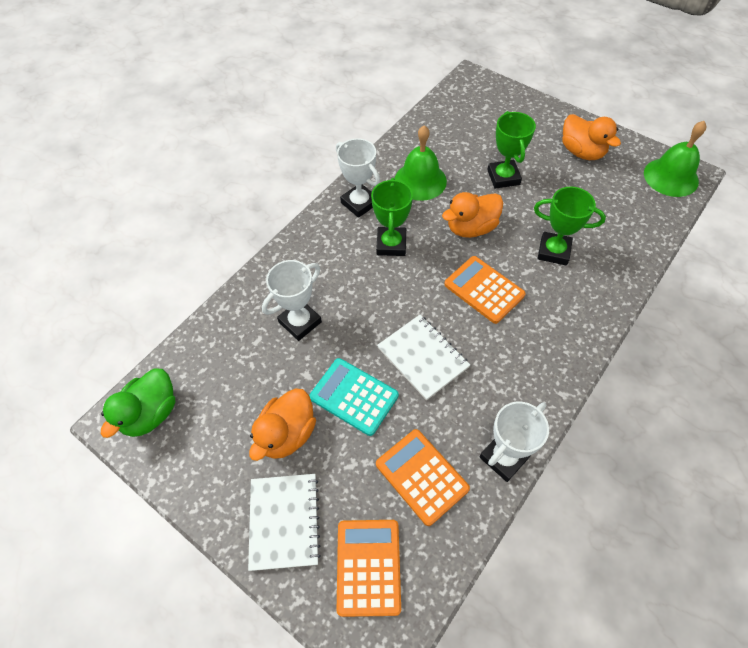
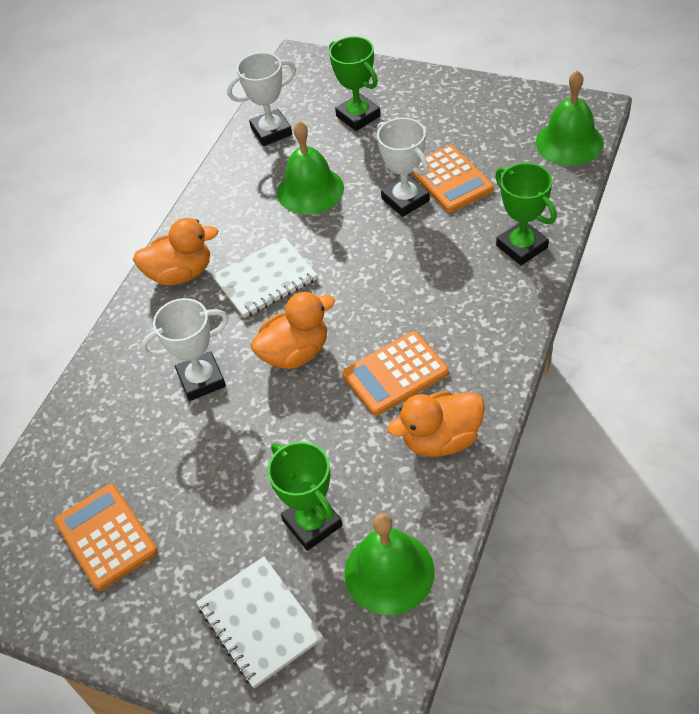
green bell: 2 -> 3
green duck: 1 -> 0
turquoise calculator: 1 -> 0

